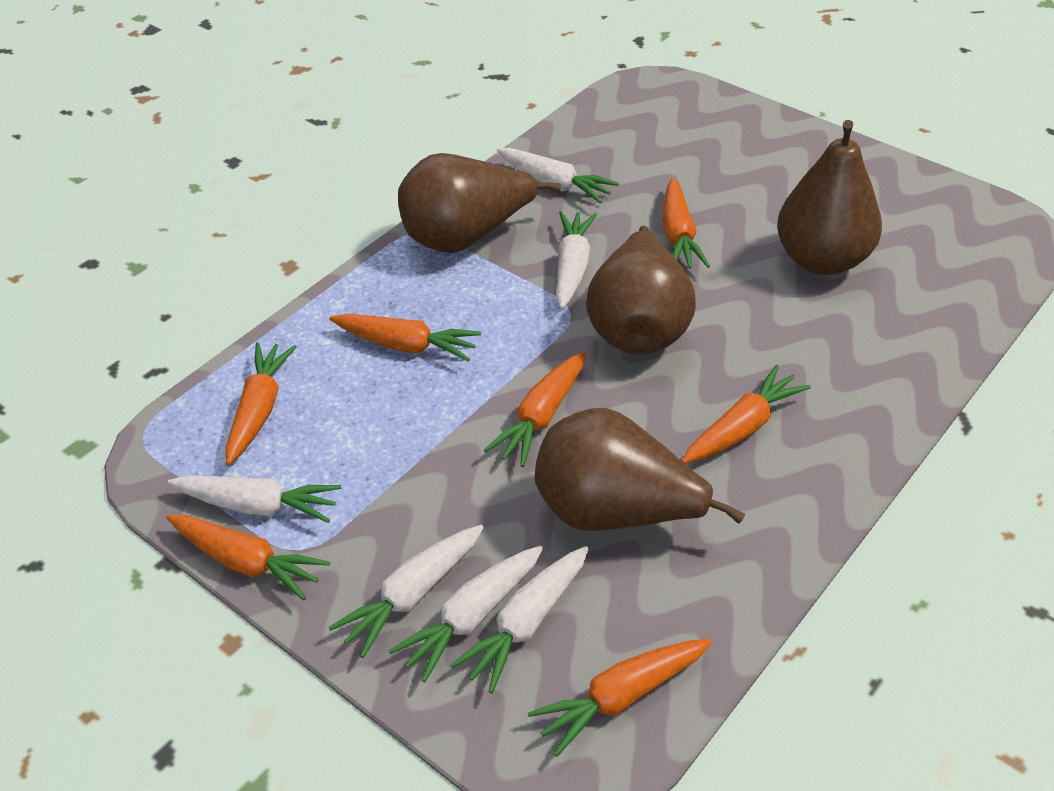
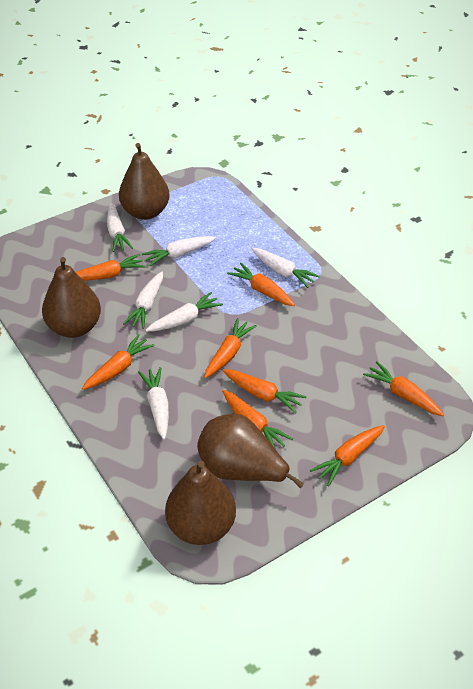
orange carrot: 7 -> 8

